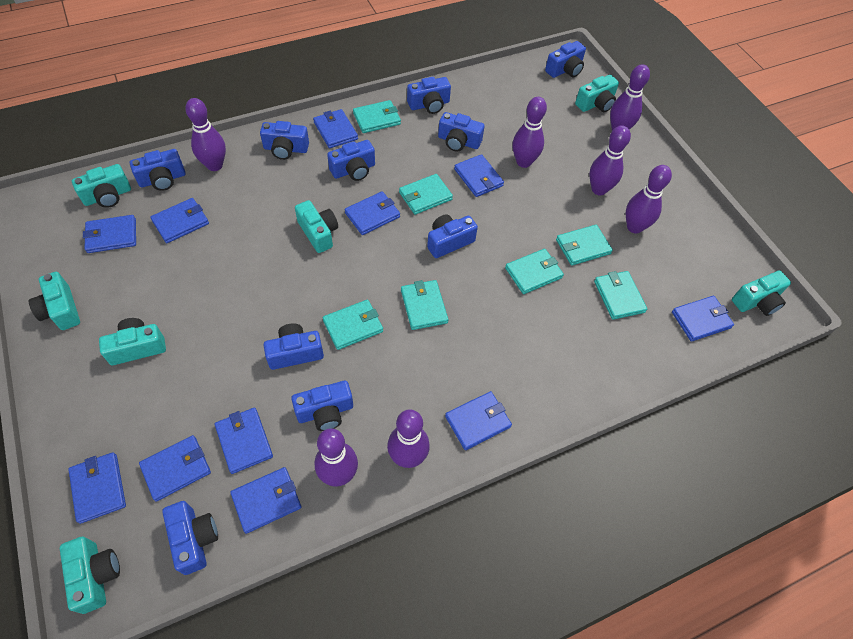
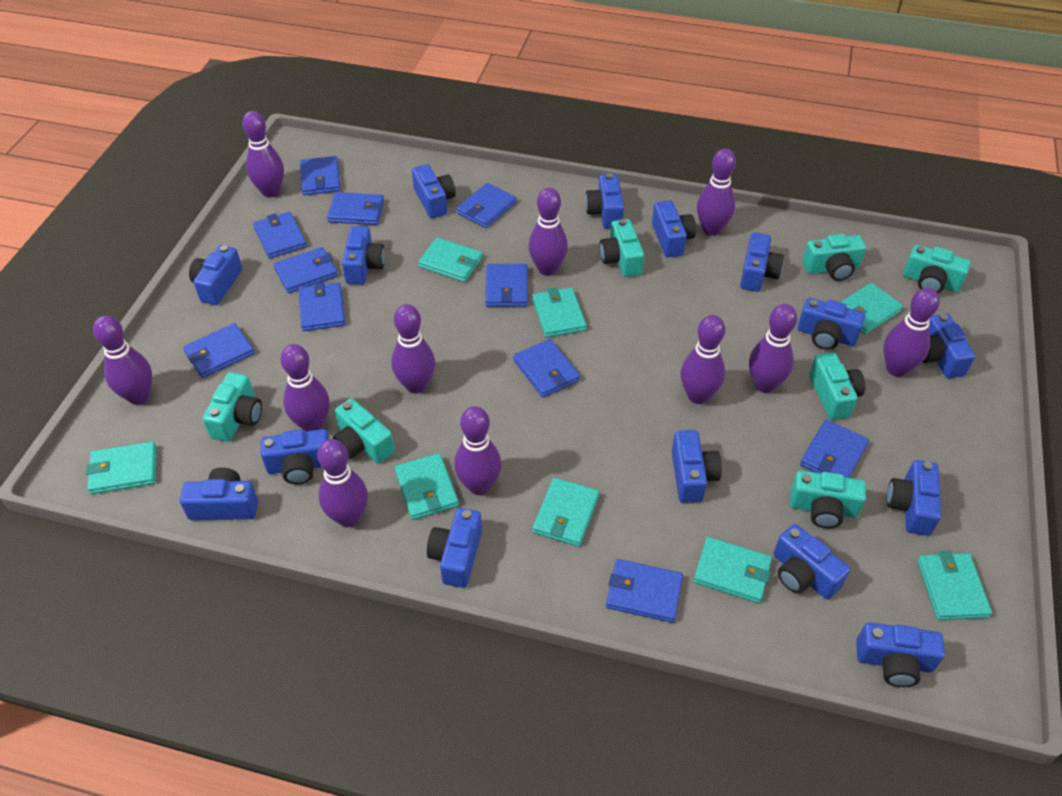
blue camera: 10 -> 15
purple bowling pin: 7 -> 11
turquoise wallet: 7 -> 8

